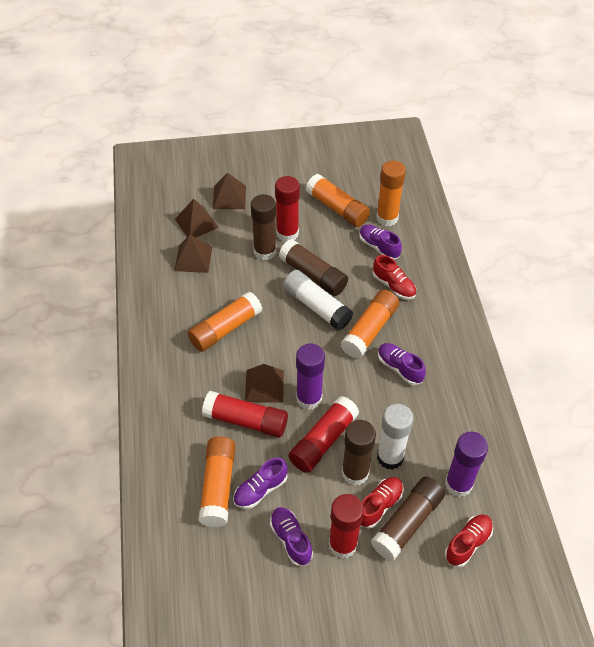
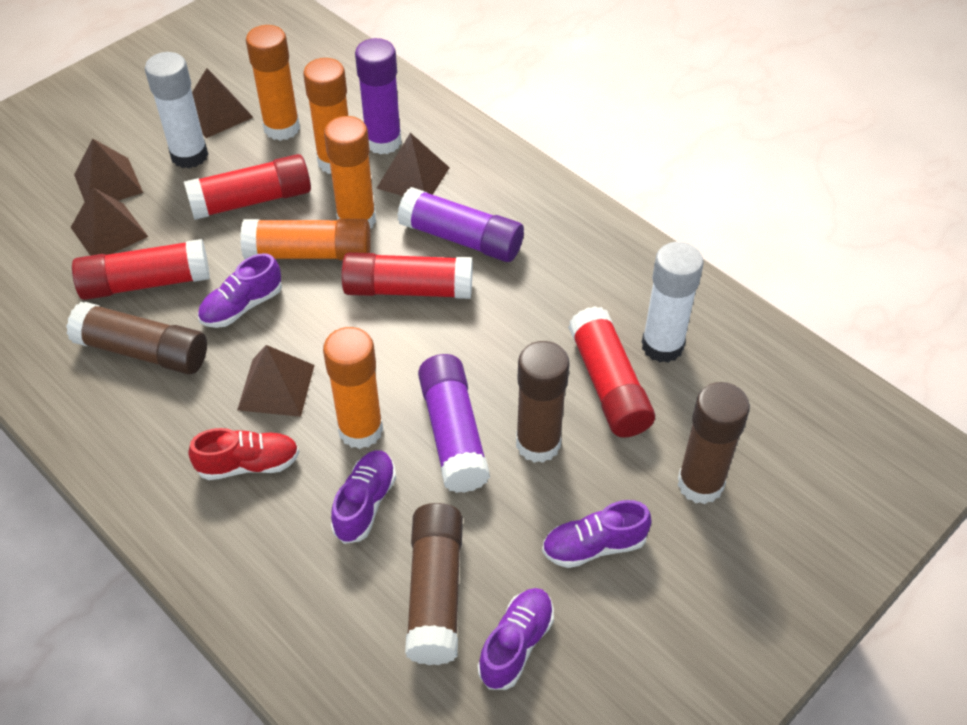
brown pyramid: 4 -> 5
purple glue stick: 2 -> 3
red shoe: 3 -> 1

